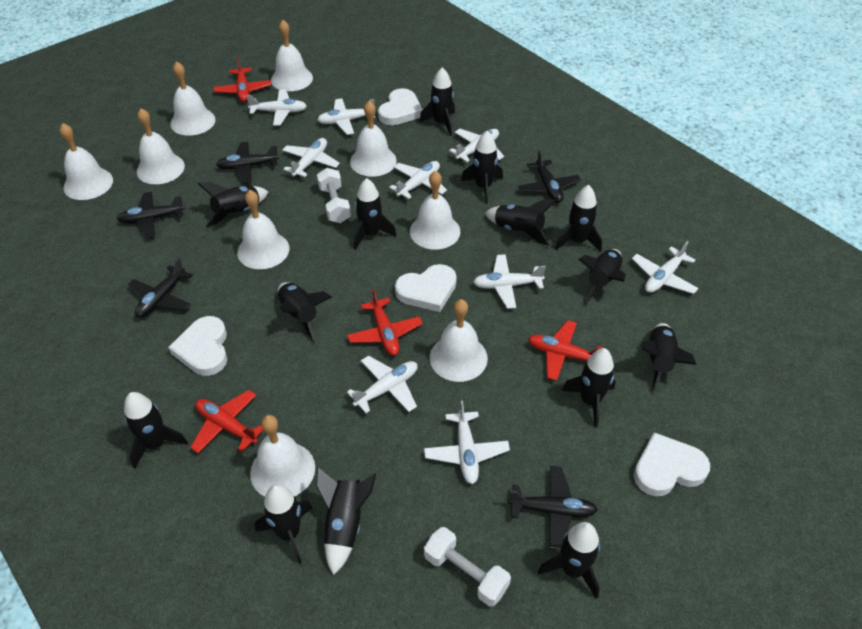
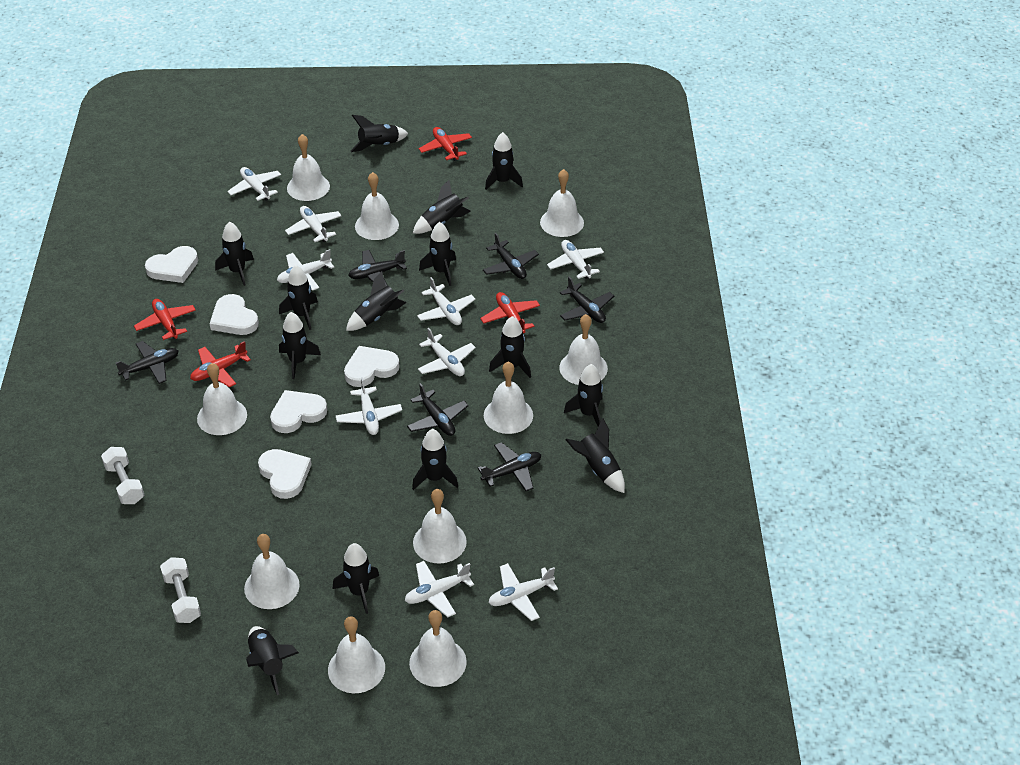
black plane: 5 -> 6
white bell: 9 -> 10
white heart: 4 -> 5

